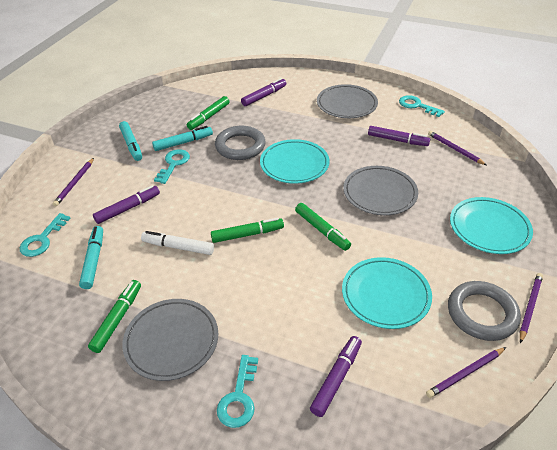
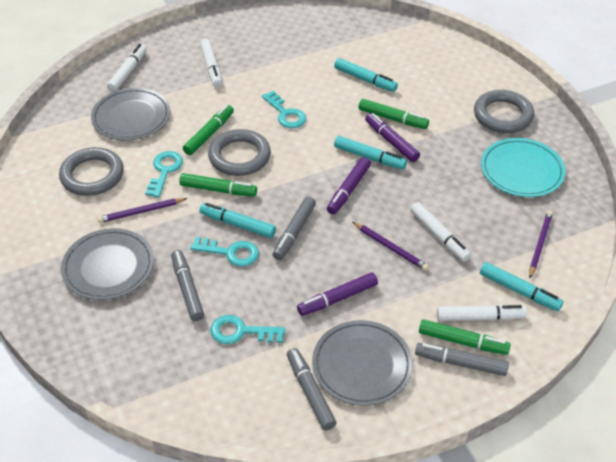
grey marker: 0 -> 4
grey ring: 2 -> 3
purple marker: 4 -> 3
purple pencil: 4 -> 3
turquoise marker: 3 -> 4
turquoise plate: 3 -> 1
white marker: 1 -> 4

